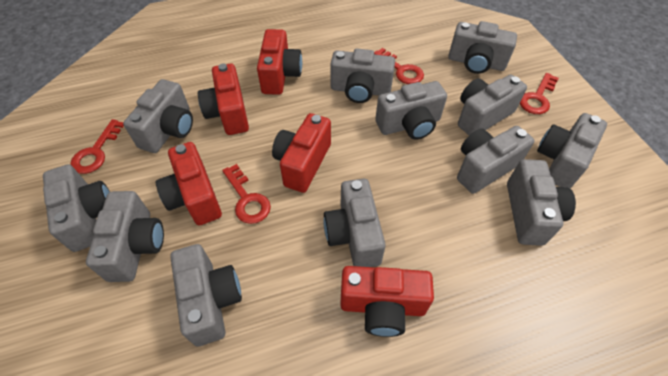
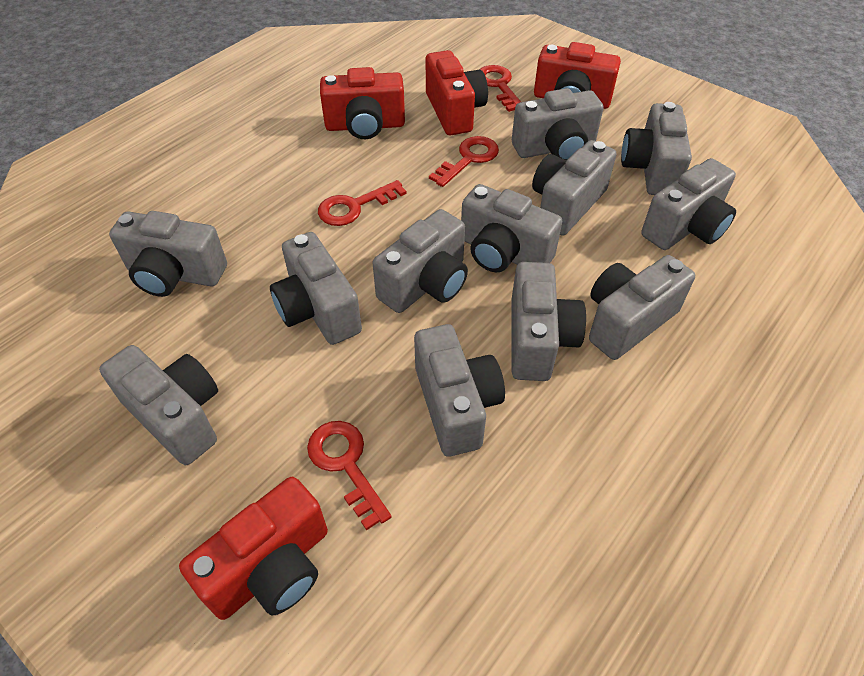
red camera: 5 -> 4

